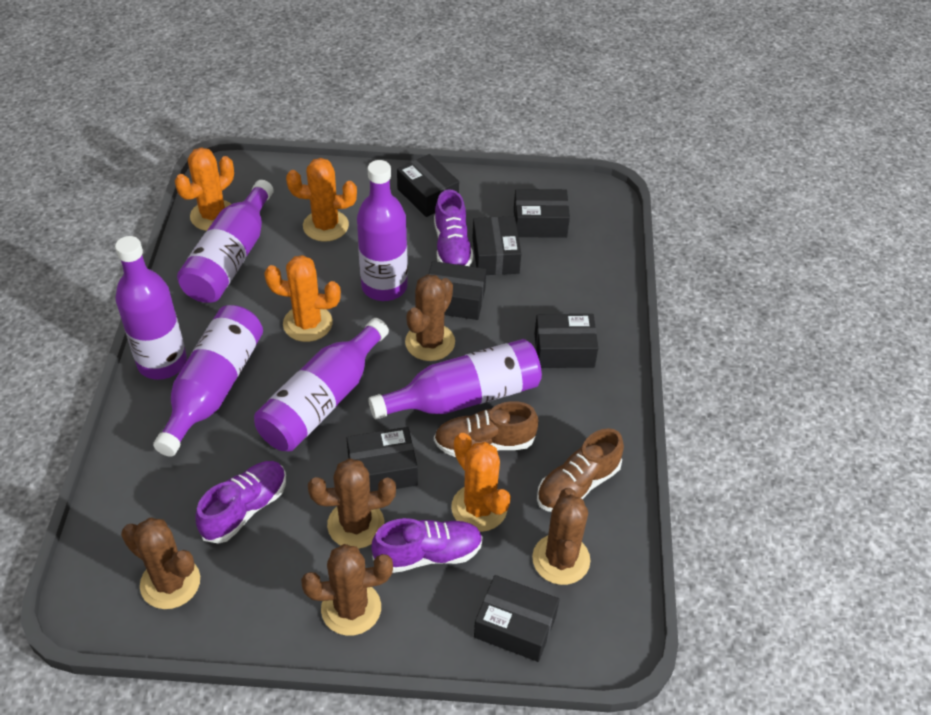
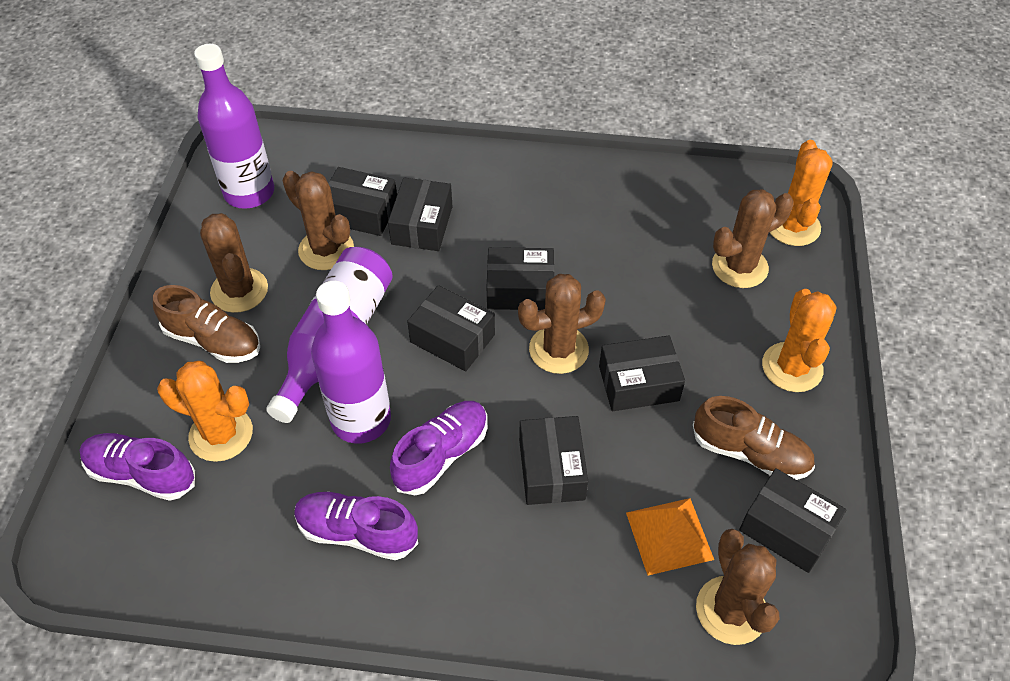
orange cactus: 4 -> 3
orange pyramid: 0 -> 1
purple bottle: 6 -> 3

